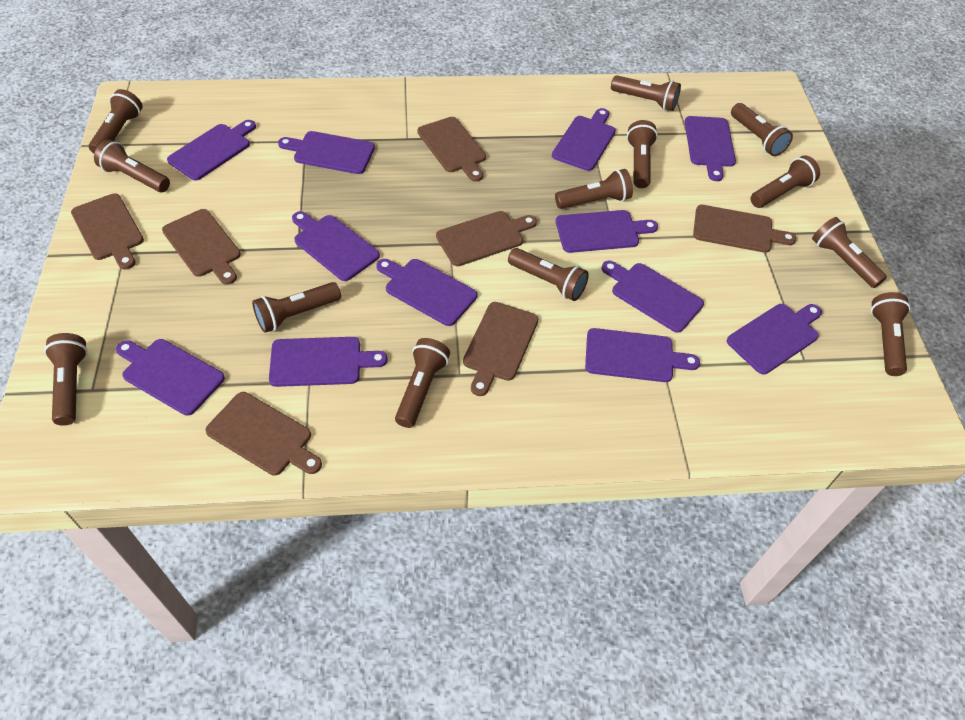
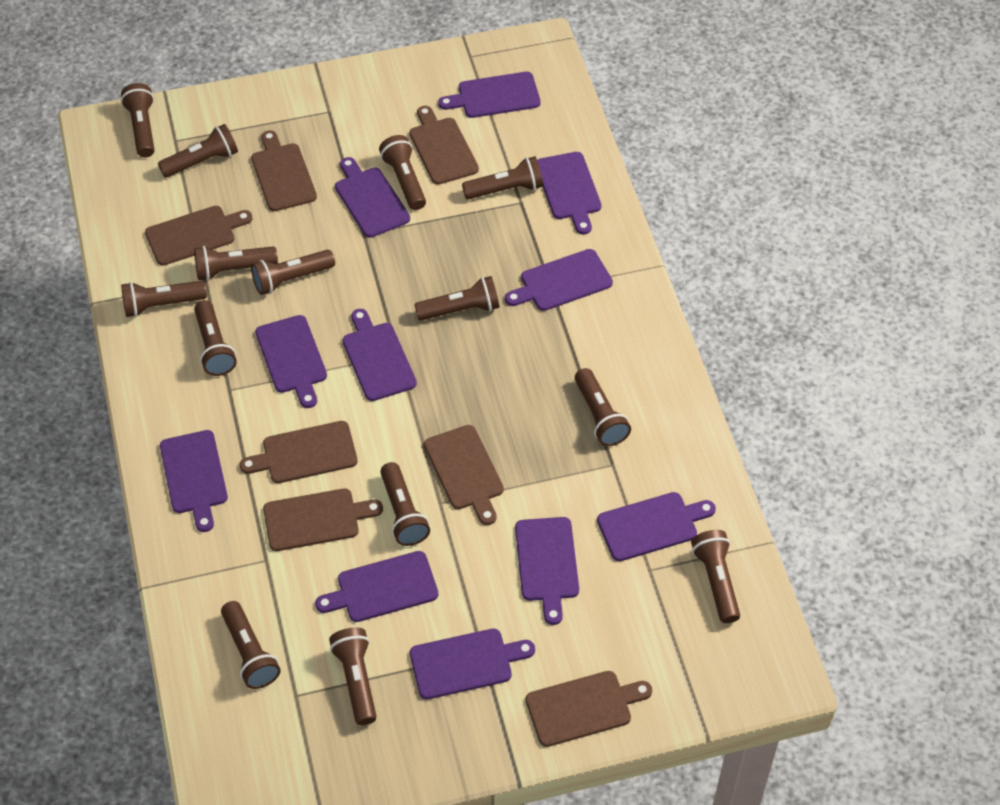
brown flashlight: 13 -> 14
purple cutting board: 12 -> 11

